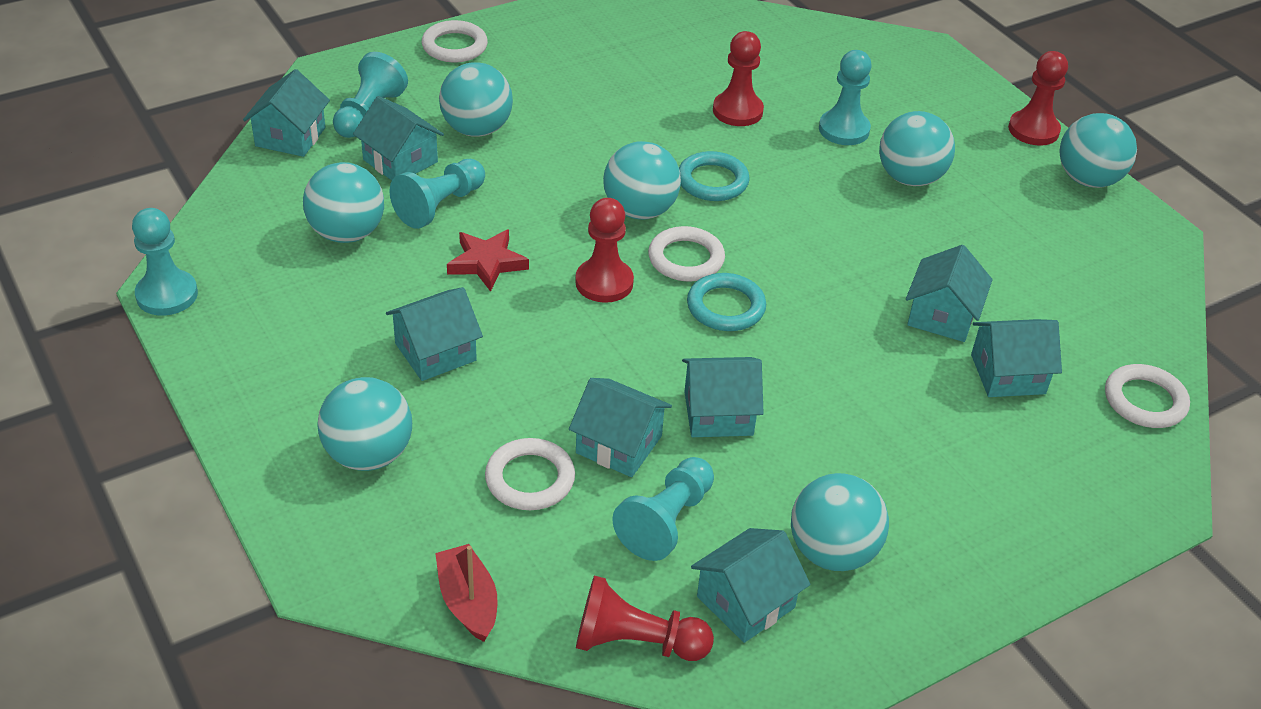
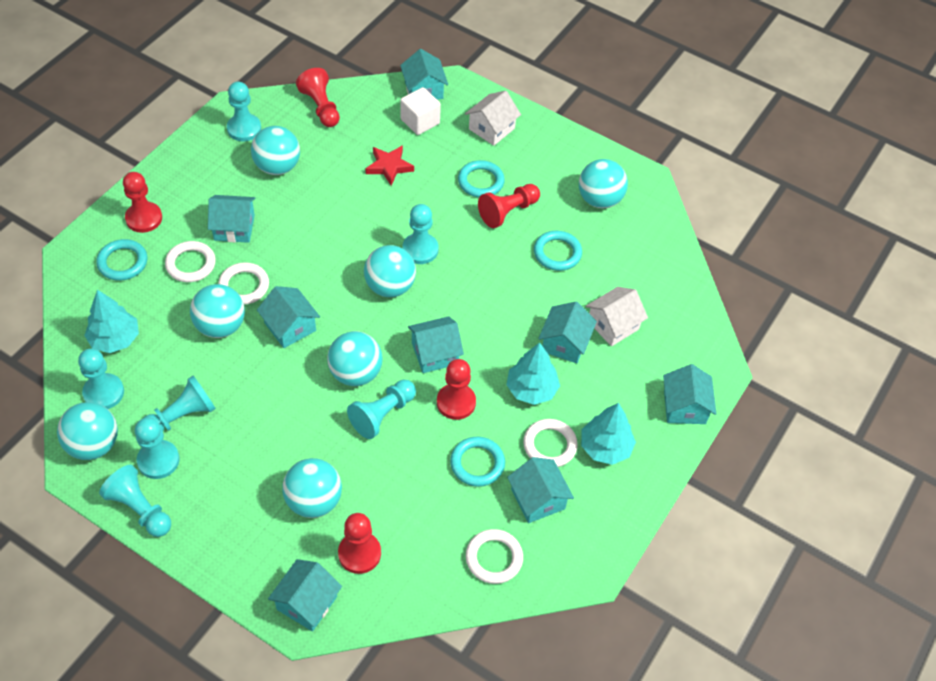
red boat: 1 -> 0
red pawn: 4 -> 5
turquoise pawn: 5 -> 7
turquoise ring: 2 -> 4
turquoise tree: 0 -> 3
white cube: 0 -> 1
white house: 0 -> 2

